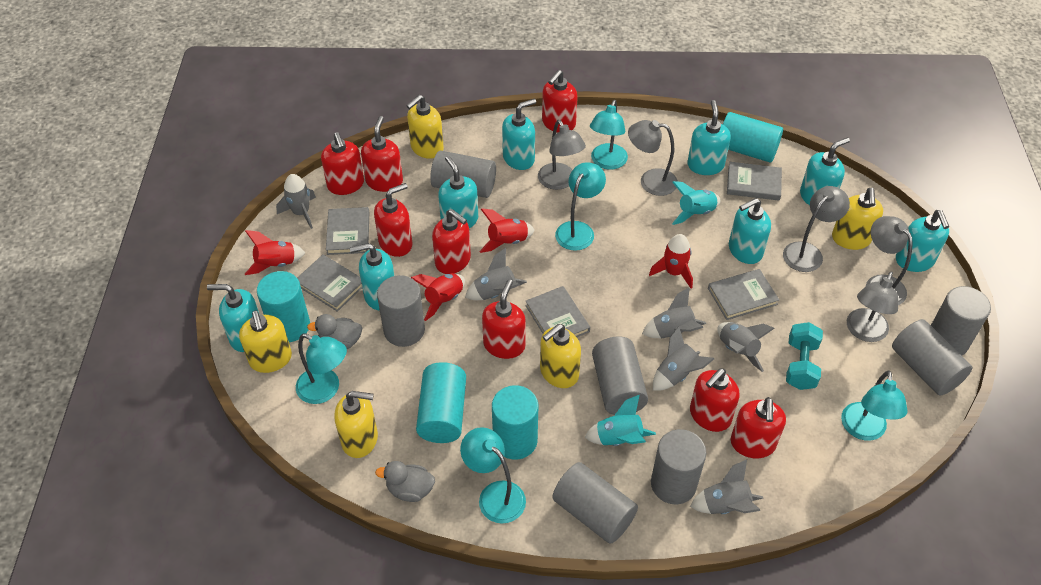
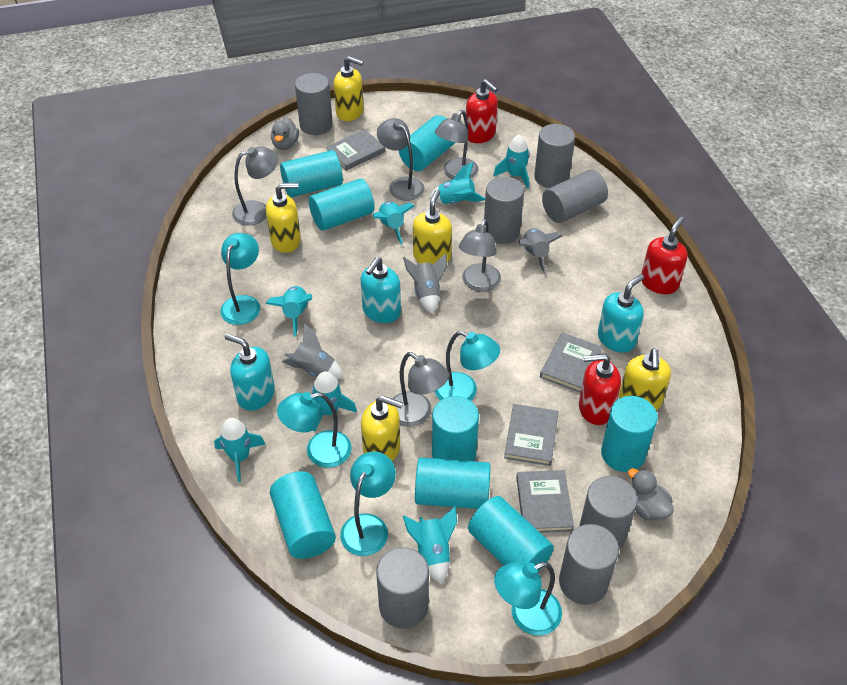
grey book: 5 -> 4
grey rocket: 6 -> 3
red rocket: 4 -> 0
red soap dispenser: 8 -> 3
turquoise cylinder: 4 -> 8
turquoise dumbbell: 1 -> 0
turquoise rocket: 2 -> 7
turquoise soap dispenser: 8 -> 3

